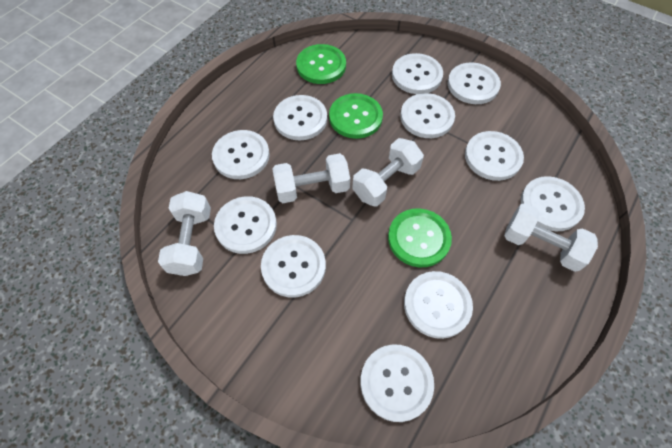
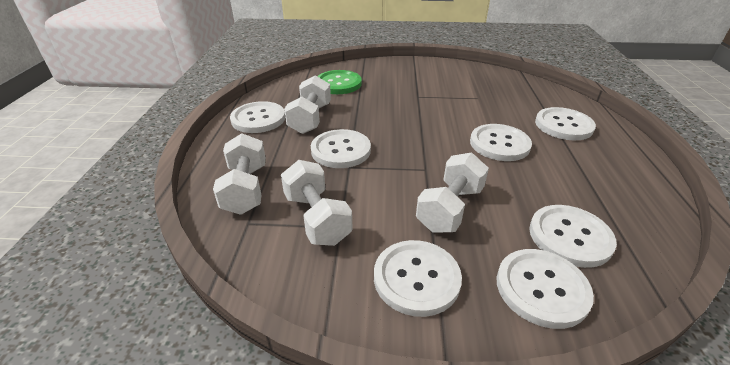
green button: 3 -> 1
white button: 11 -> 7

